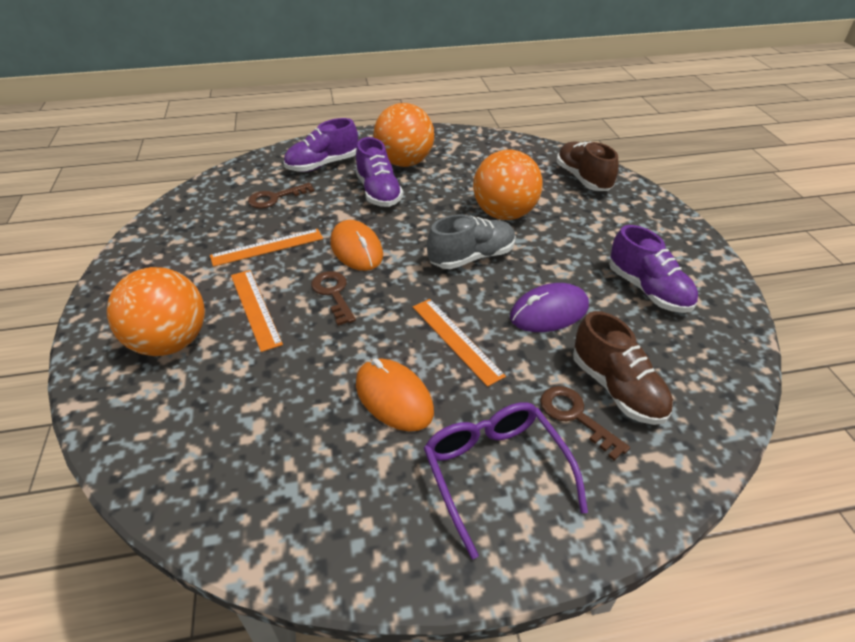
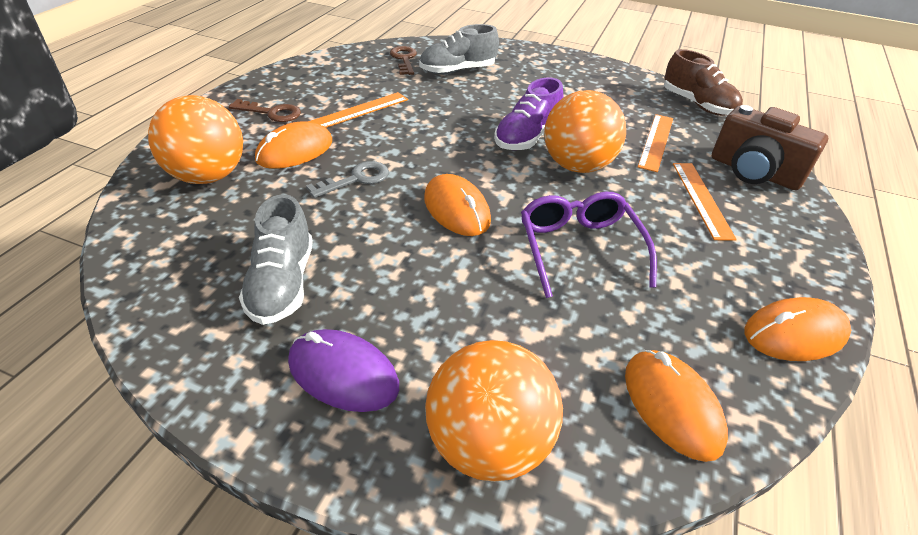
brown camera: 0 -> 1
brown key: 3 -> 2
brown shoe: 2 -> 1
grey key: 0 -> 1
grey shoe: 1 -> 2
orange mouse: 2 -> 4
purple shoe: 3 -> 1

